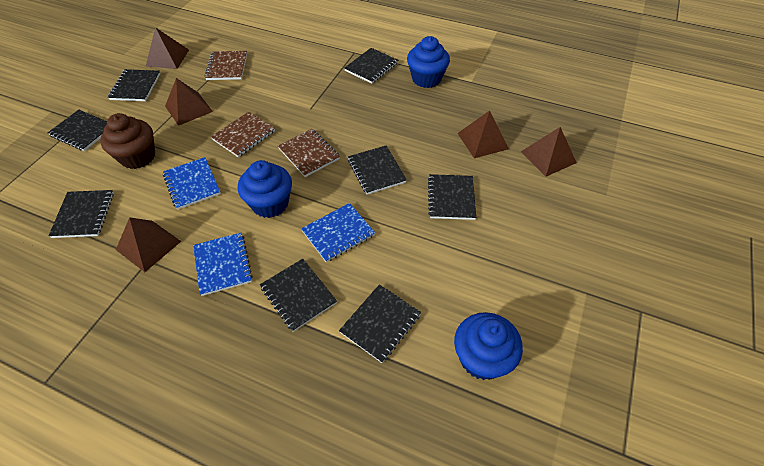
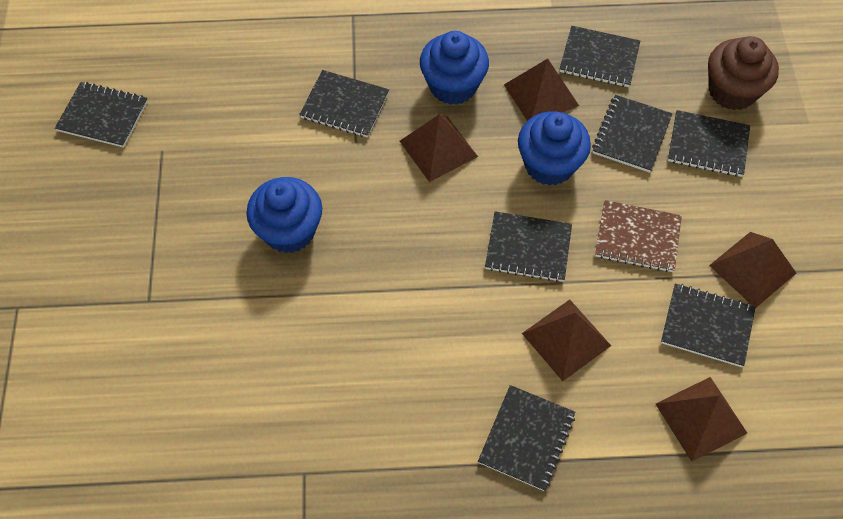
blue notebook: 3 -> 0
brown notebook: 3 -> 1

